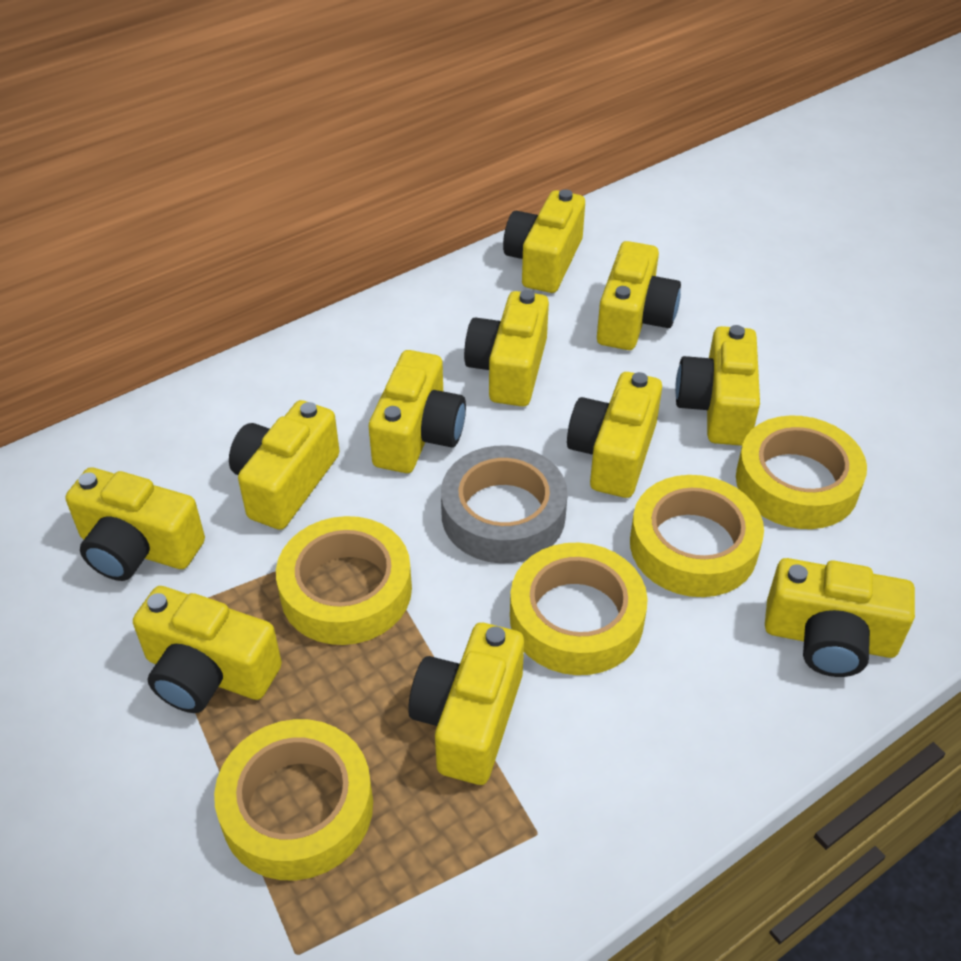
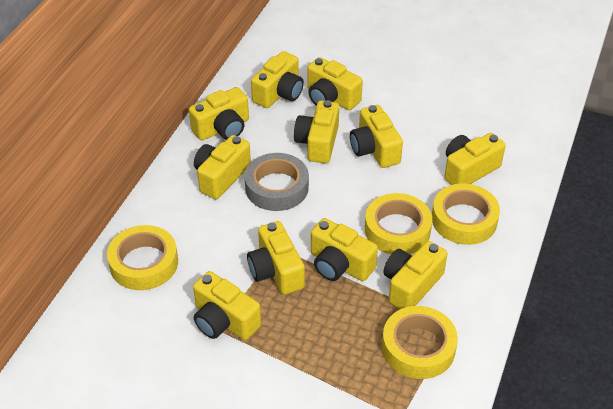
yellow tape: 5 -> 4

